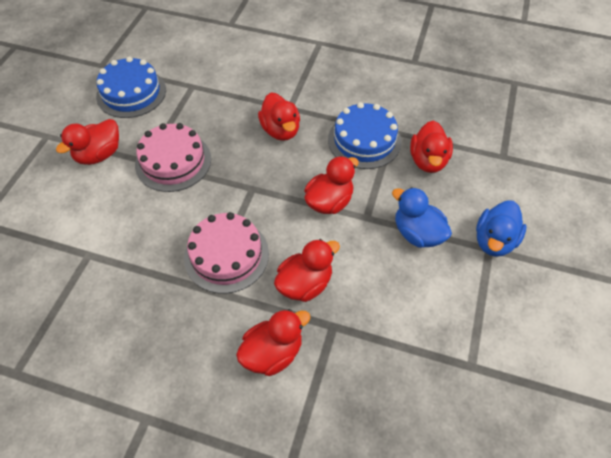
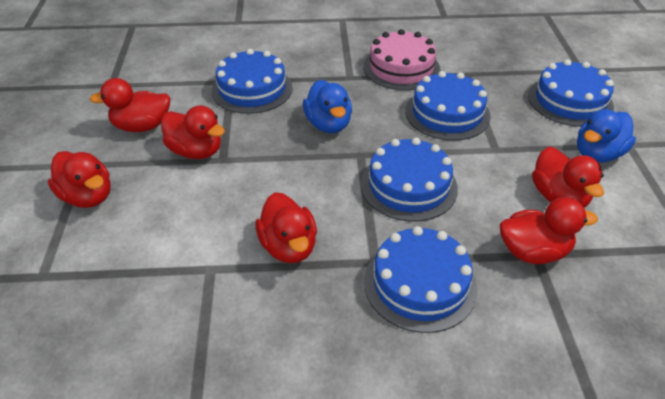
blue cake: 2 -> 5
pink cake: 2 -> 1

